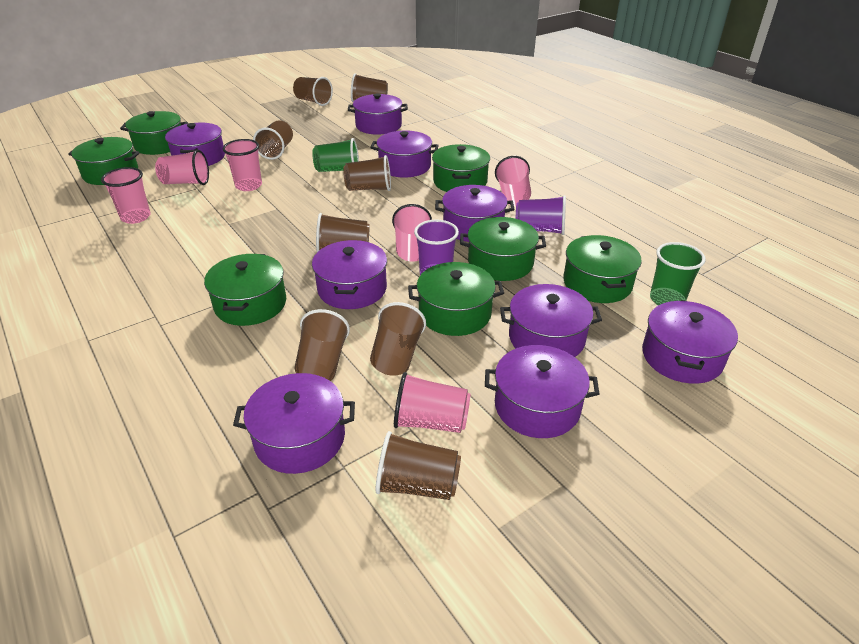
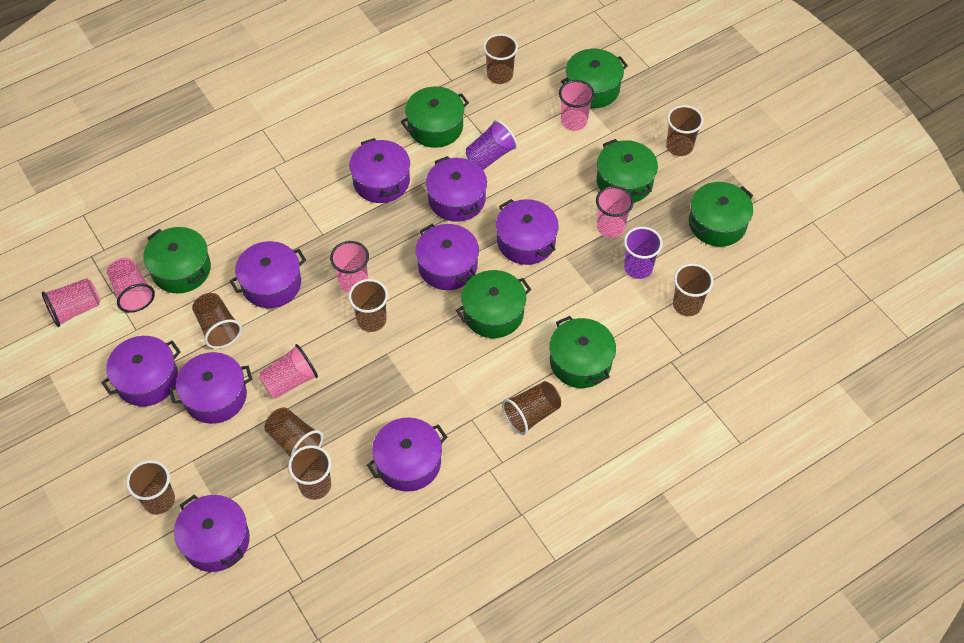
brown cup: 8 -> 9
green cup: 2 -> 0

